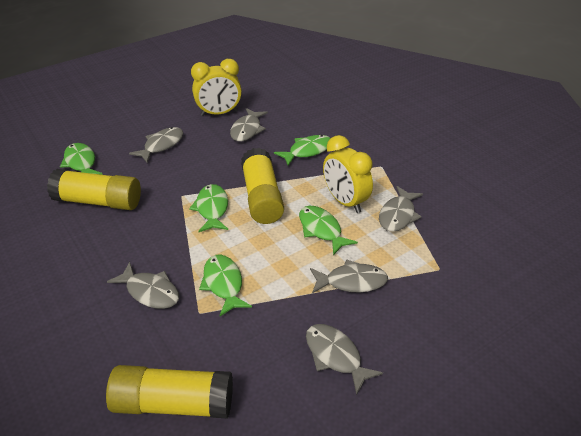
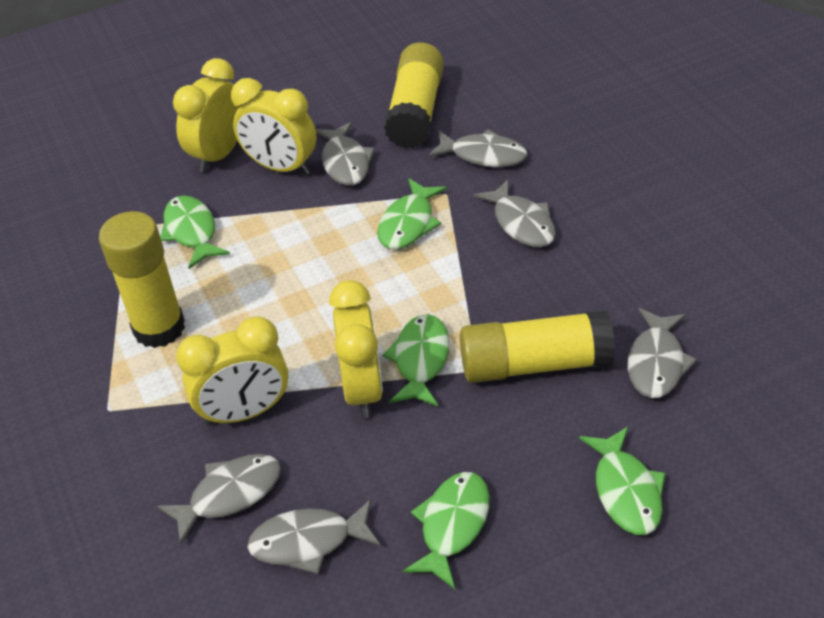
yellow clock: 2 -> 4

